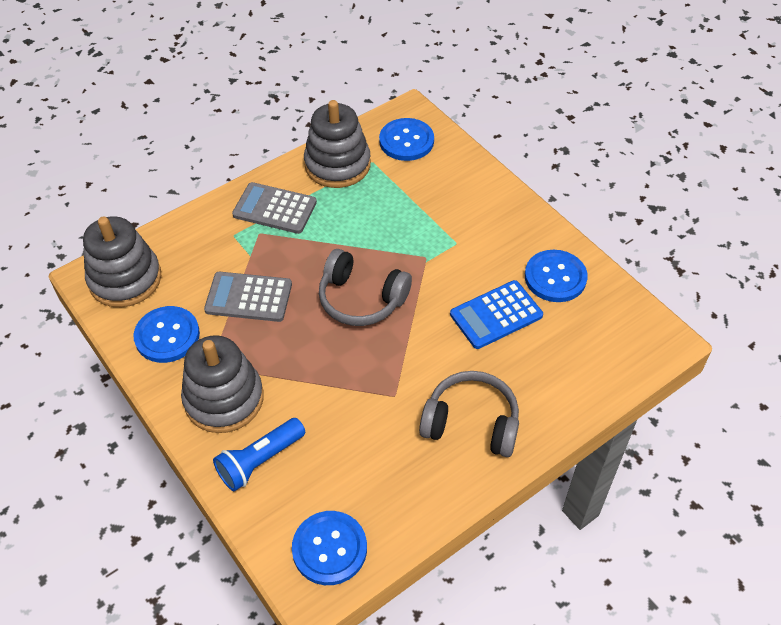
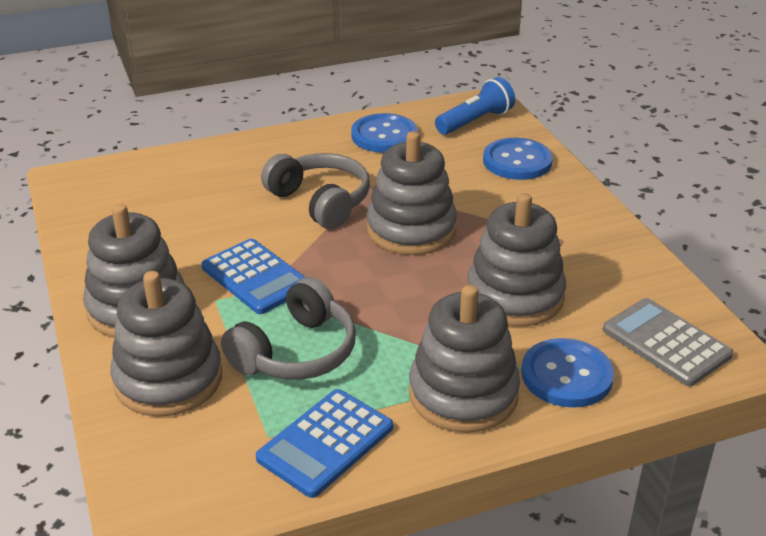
blue button: 4 -> 3
blue calculator: 1 -> 2
grey calculator: 2 -> 1
grey stacking toy: 3 -> 5

